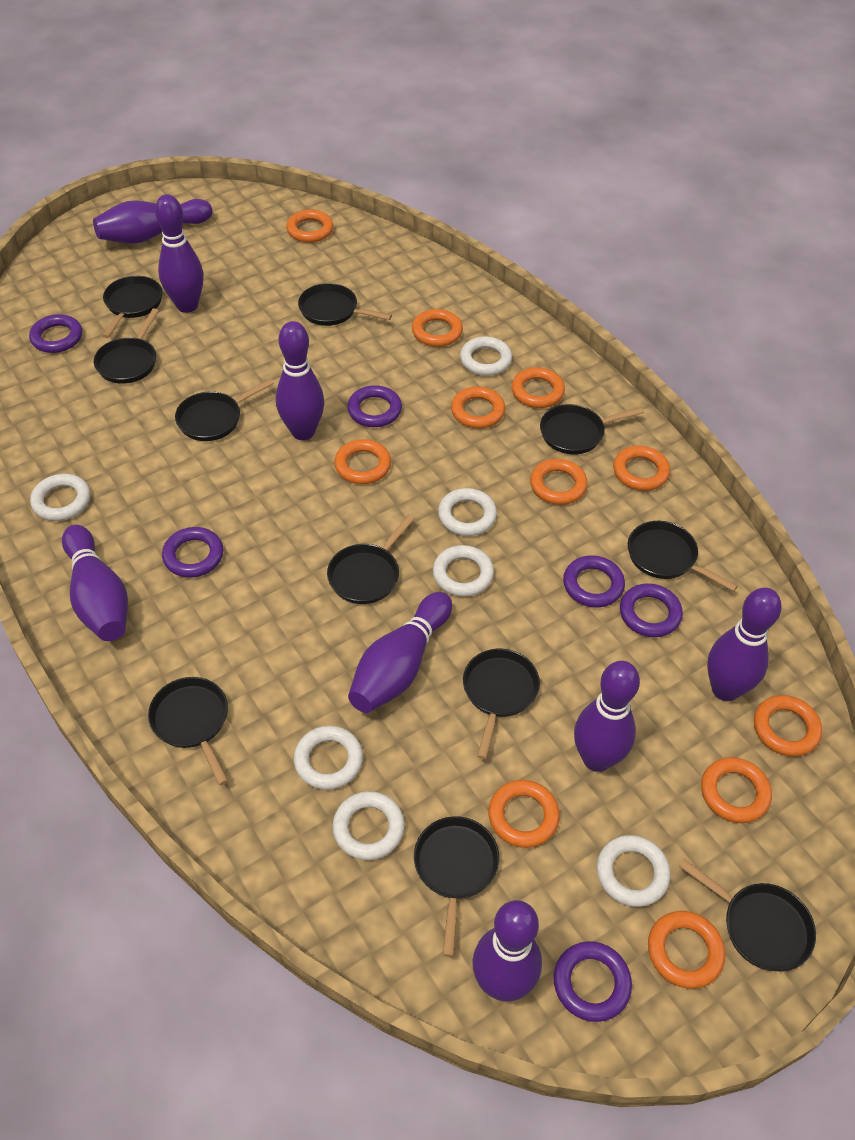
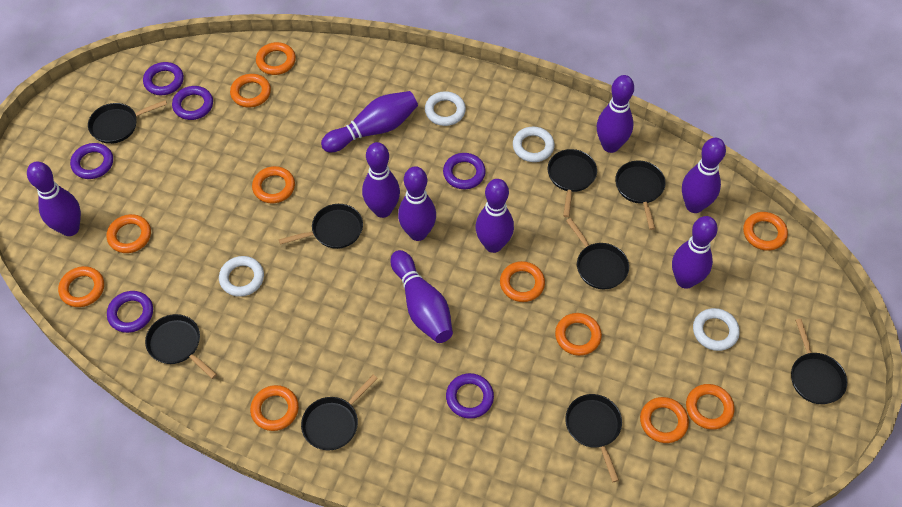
black pan: 11 -> 9
purple bowling pin: 8 -> 9
white ring: 7 -> 4

